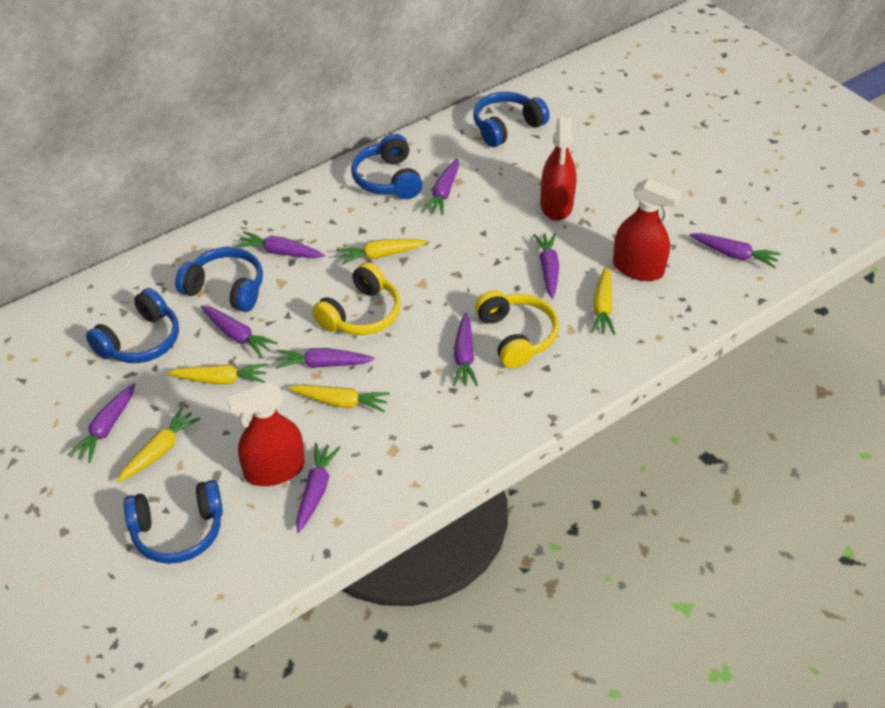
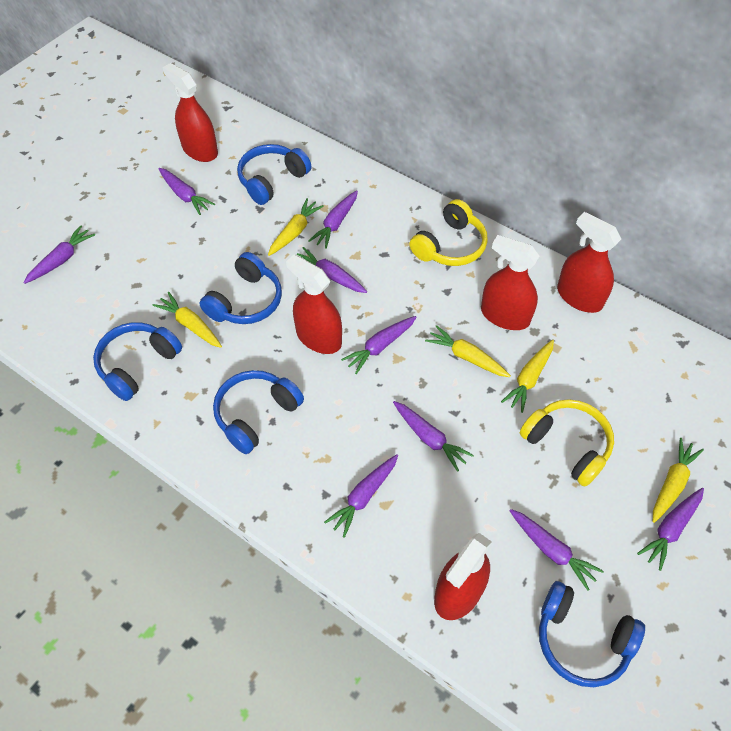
red spray bottle: 3 -> 5

